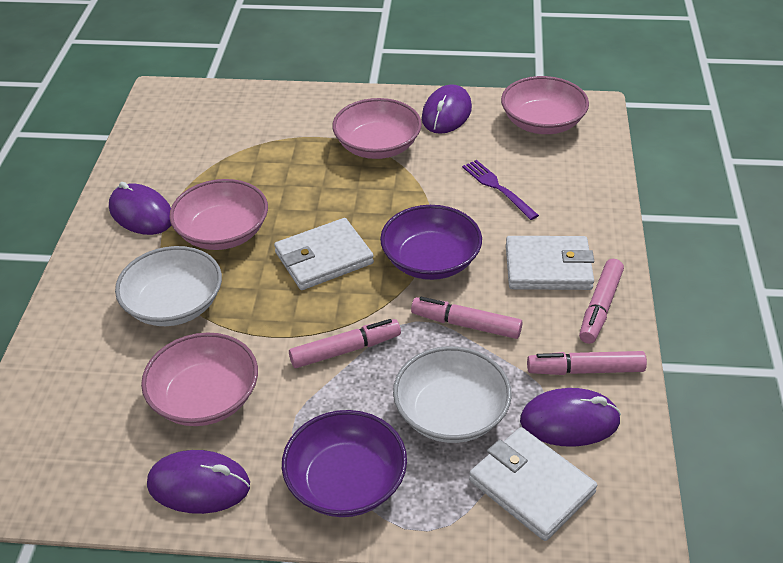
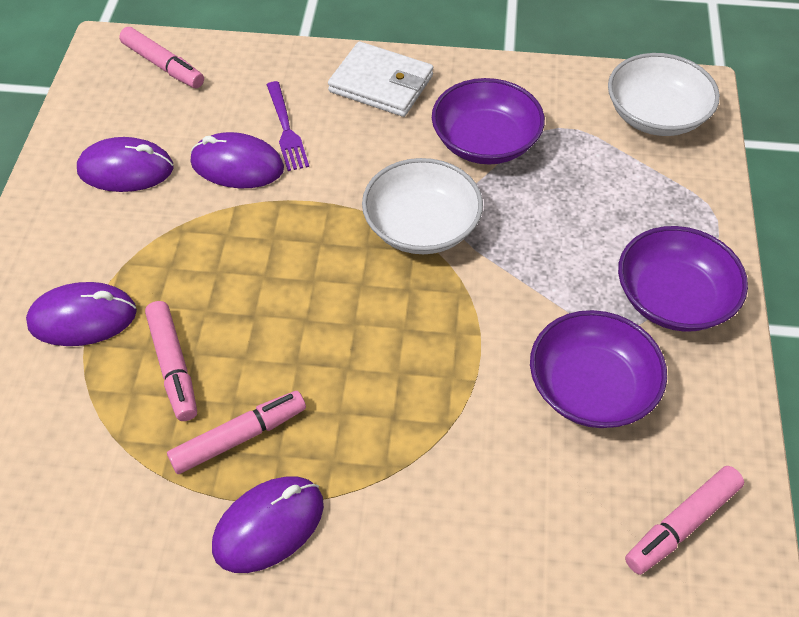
pink bowl: 4 -> 0
purple bowl: 2 -> 3
white wallet: 3 -> 1

